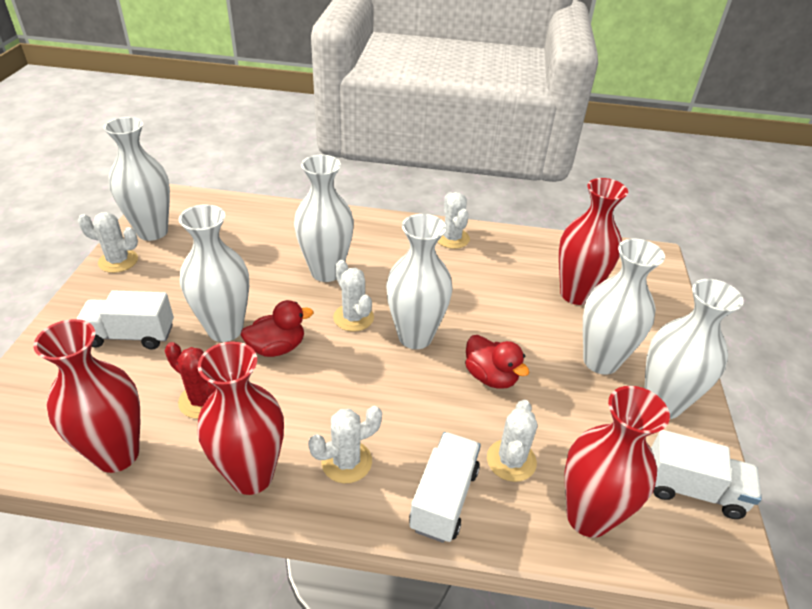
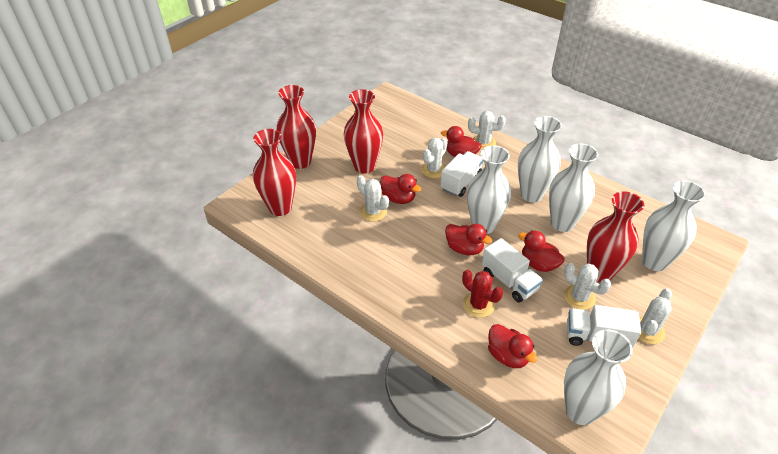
red duck: 2 -> 5
white vase: 6 -> 5

